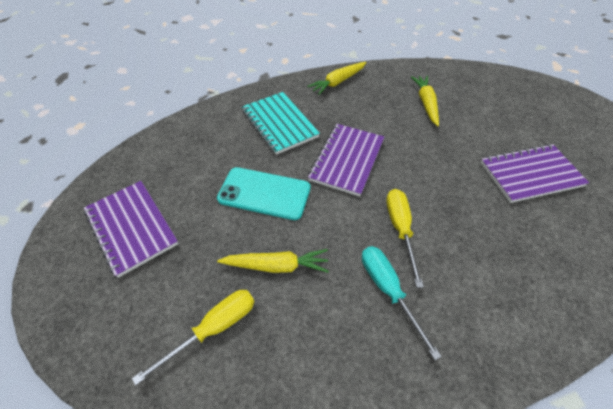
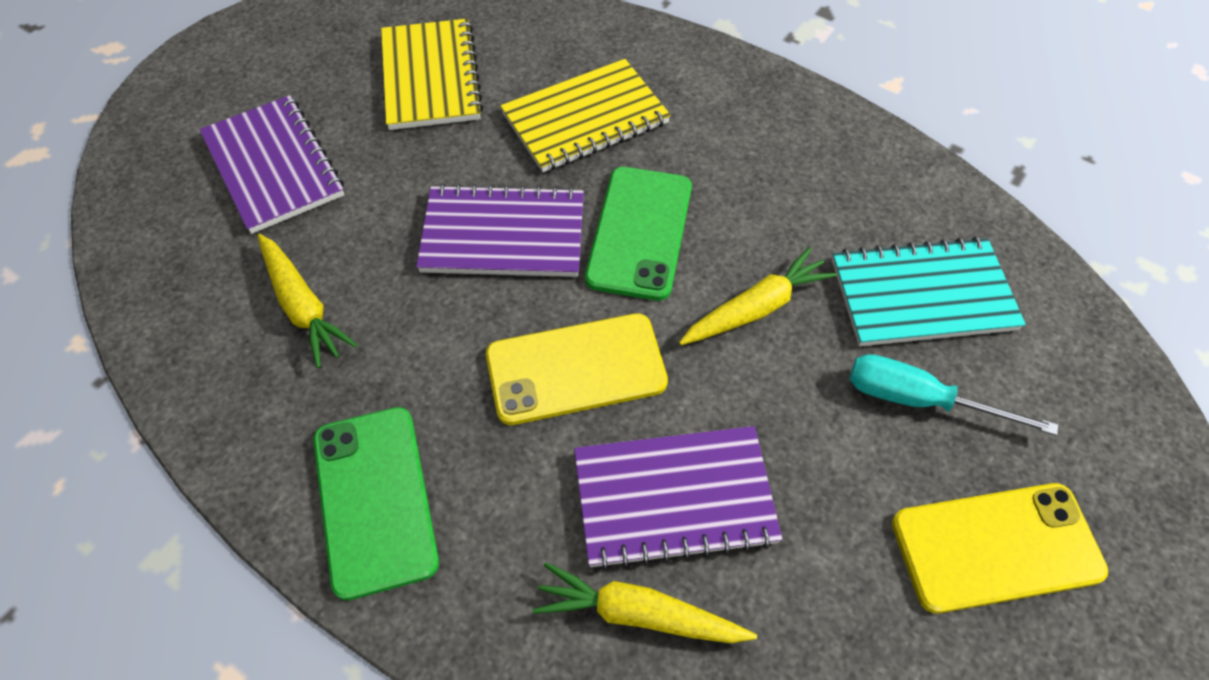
green phone: 0 -> 2
turquoise phone: 1 -> 0
yellow notebook: 0 -> 2
yellow phone: 0 -> 2
yellow screwdriver: 2 -> 0

